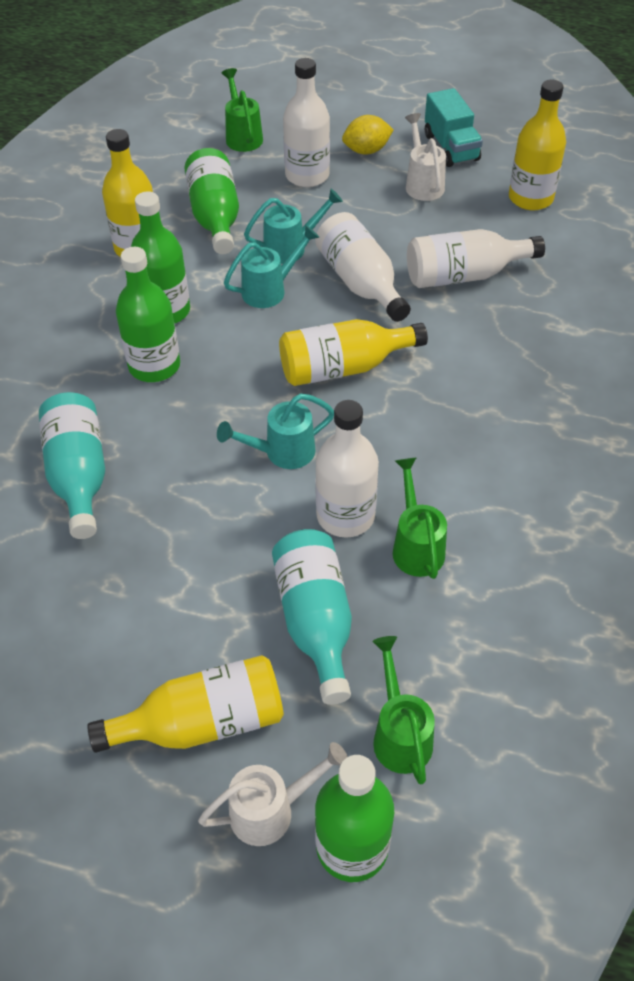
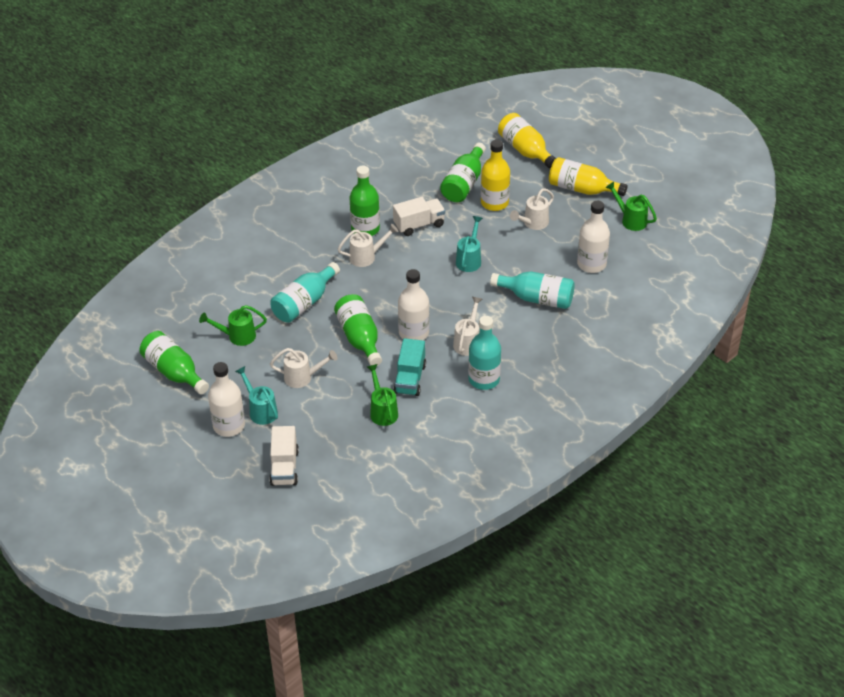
turquoise bottle: 2 -> 3
turquoise watering can: 3 -> 2
white bottle: 4 -> 3
white truck: 0 -> 2
white watering can: 2 -> 4
yellow bottle: 4 -> 3
yellow lemon: 1 -> 0

